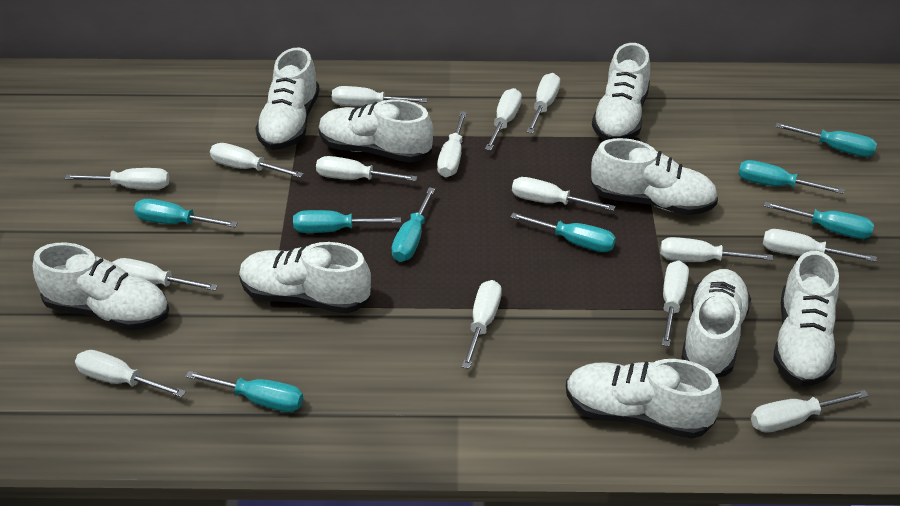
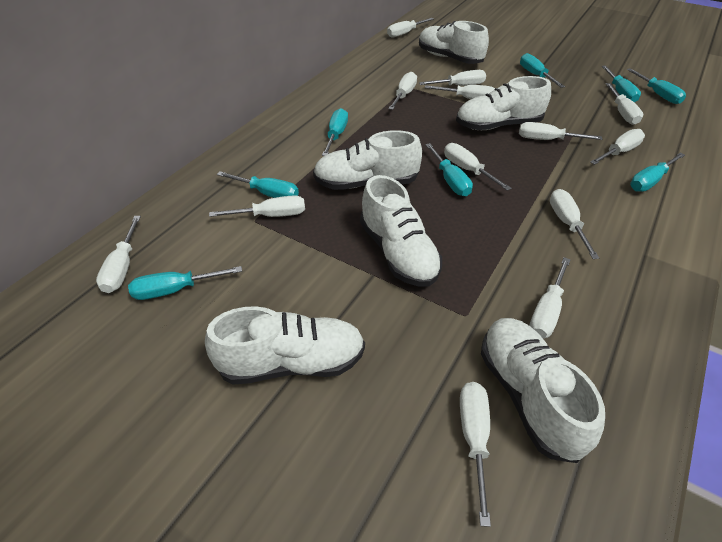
white screwdriver: 15 -> 13
white shoe: 9 -> 6

